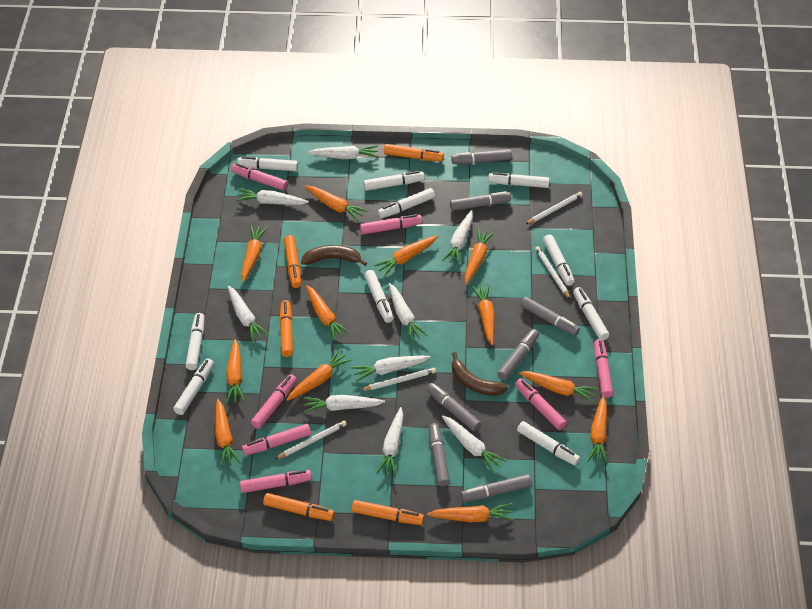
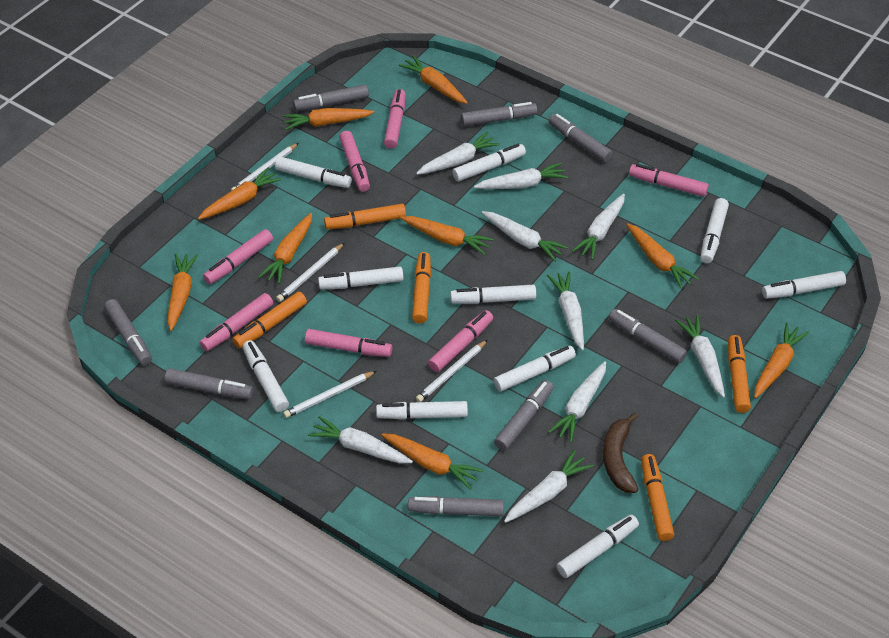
brown banana: 2 -> 1
grey marker: 7 -> 8
orange carrot: 12 -> 9

